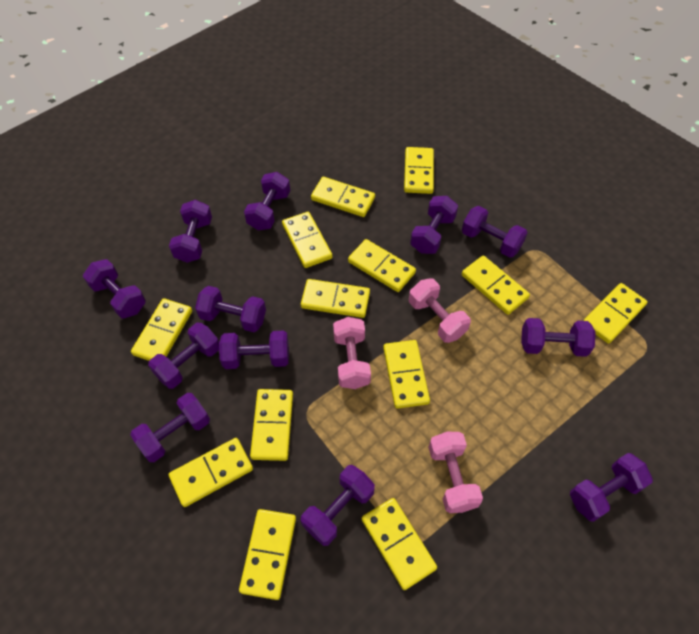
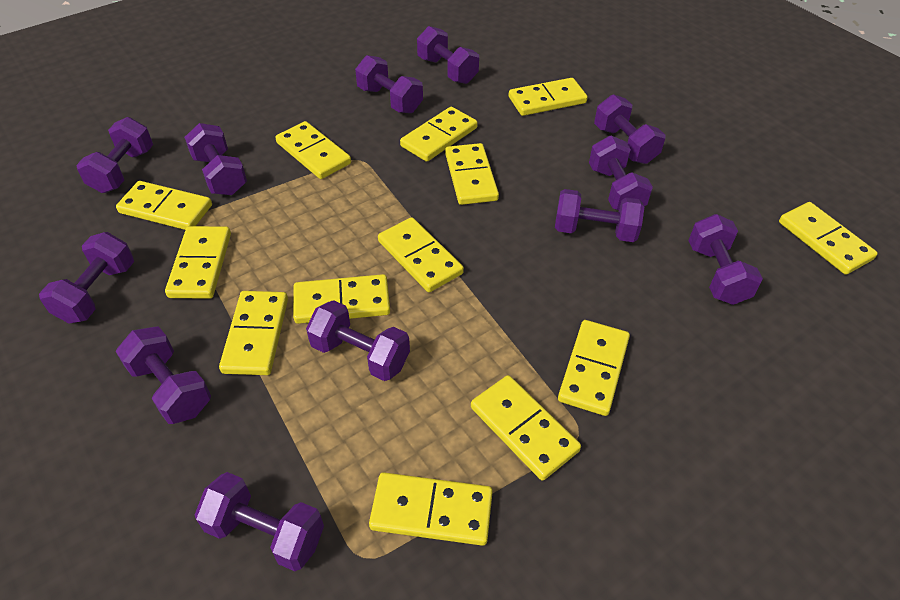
pink dumbbell: 3 -> 0

